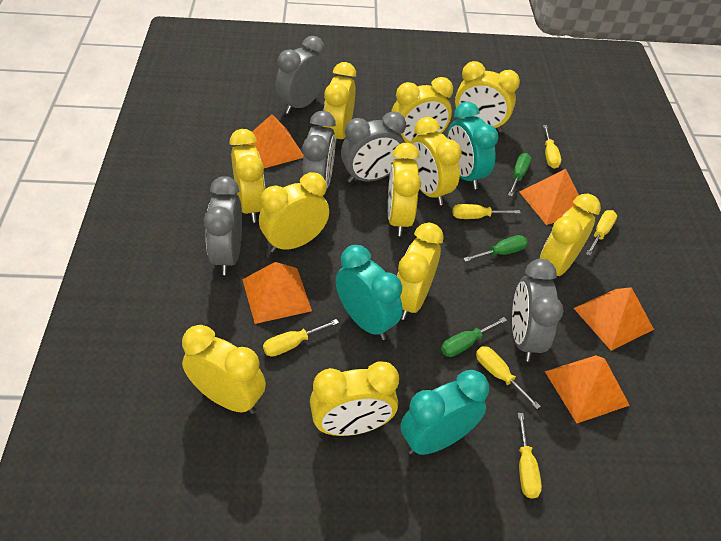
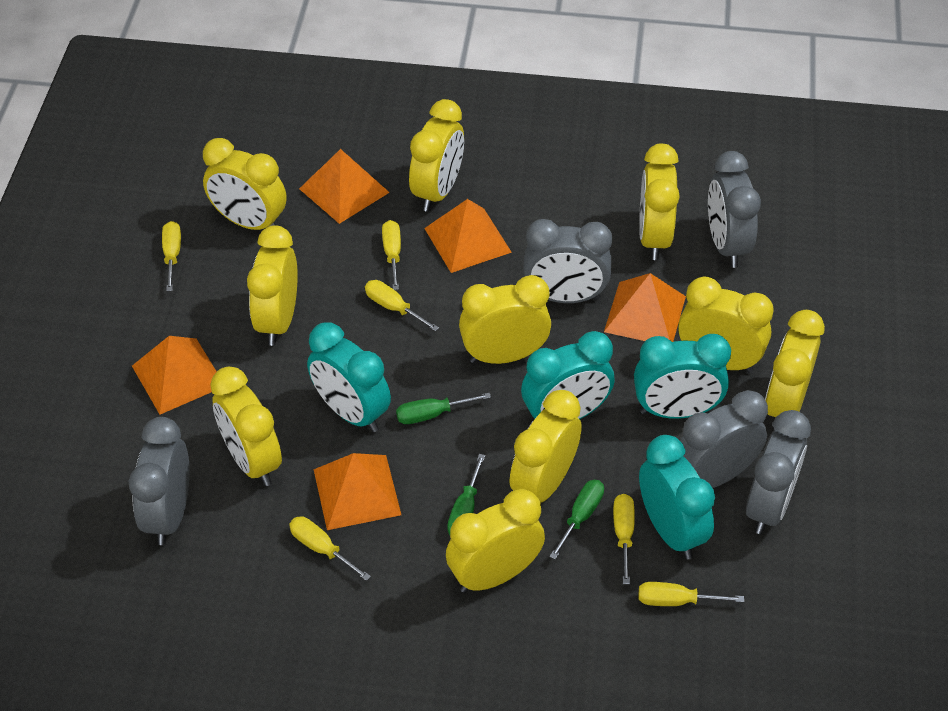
turquoise clock: 3 -> 4
yellow clock: 11 -> 10

